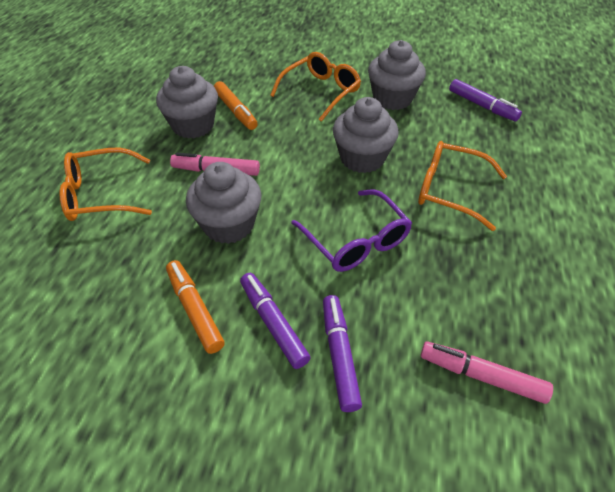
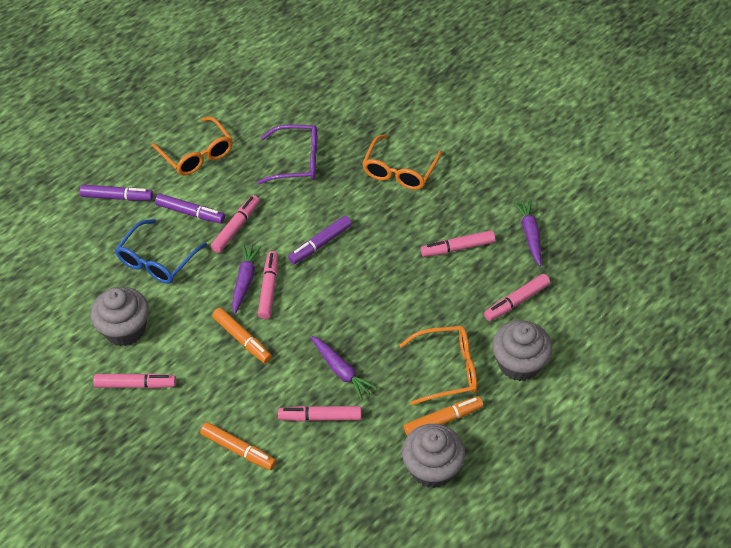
blue glasses: 0 -> 1
grey cupcake: 4 -> 3
orange marker: 2 -> 3
pink marker: 2 -> 6
purple carrot: 0 -> 3

